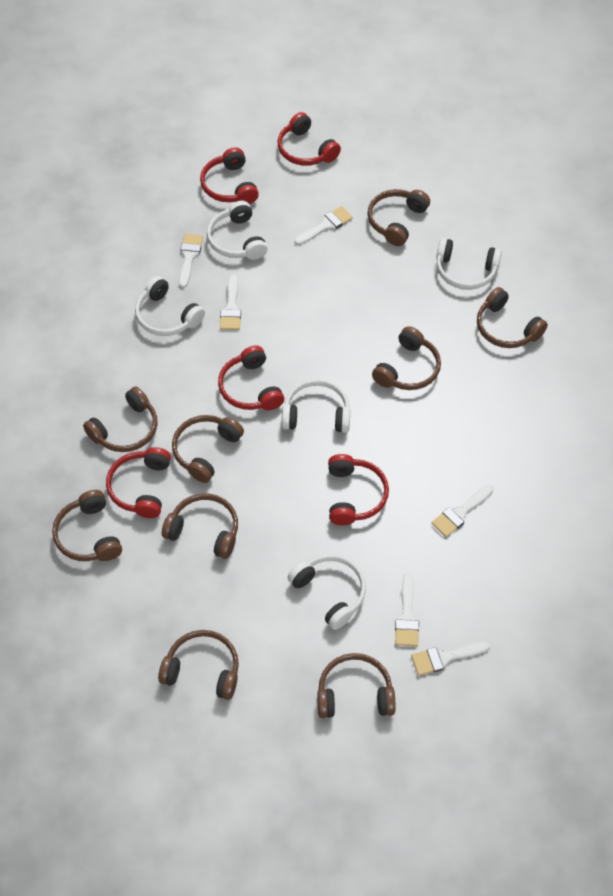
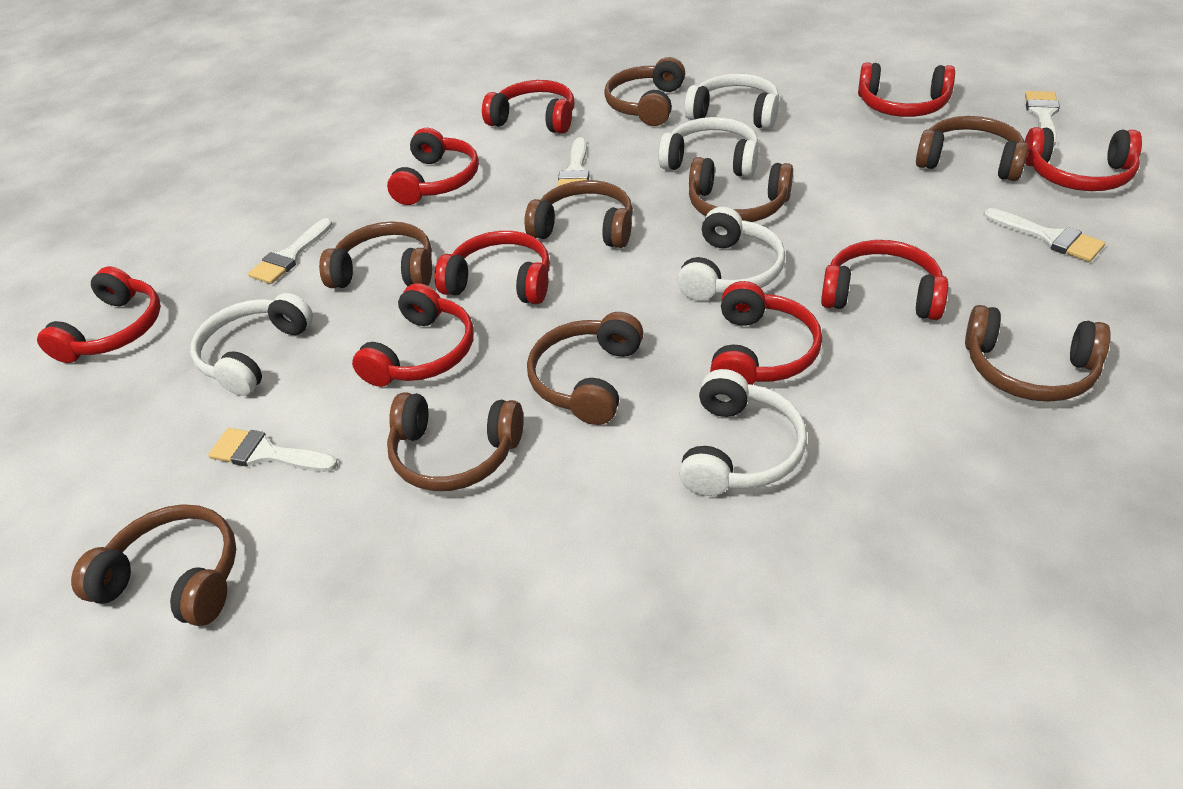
red headphones: 5 -> 9
white brush: 6 -> 5

